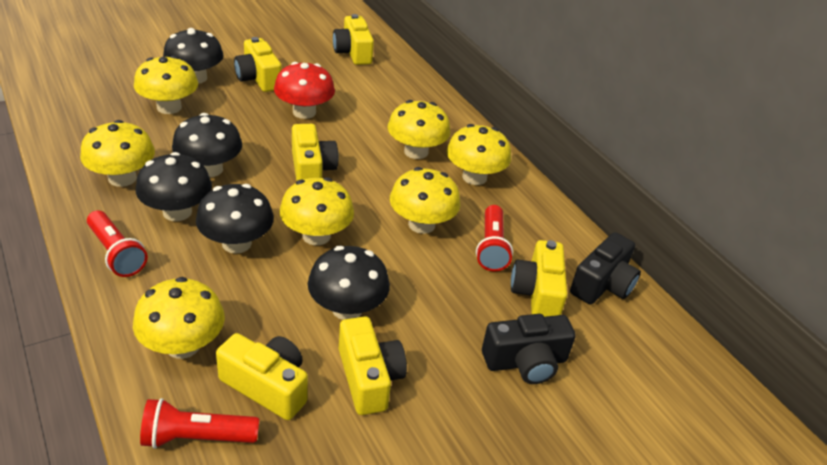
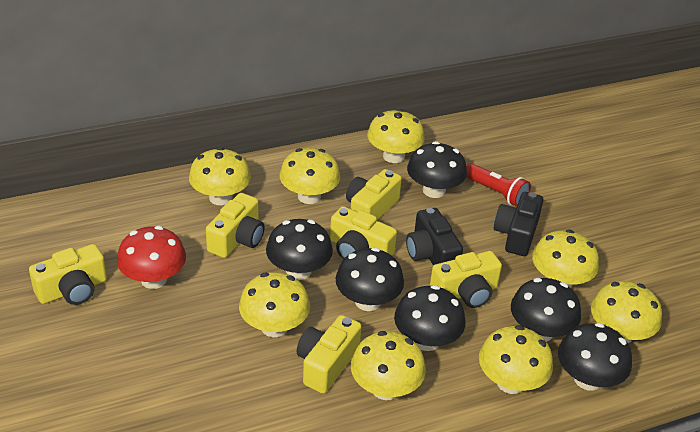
black mushroom: 5 -> 6
red flashlight: 3 -> 1
yellow mushroom: 7 -> 8

